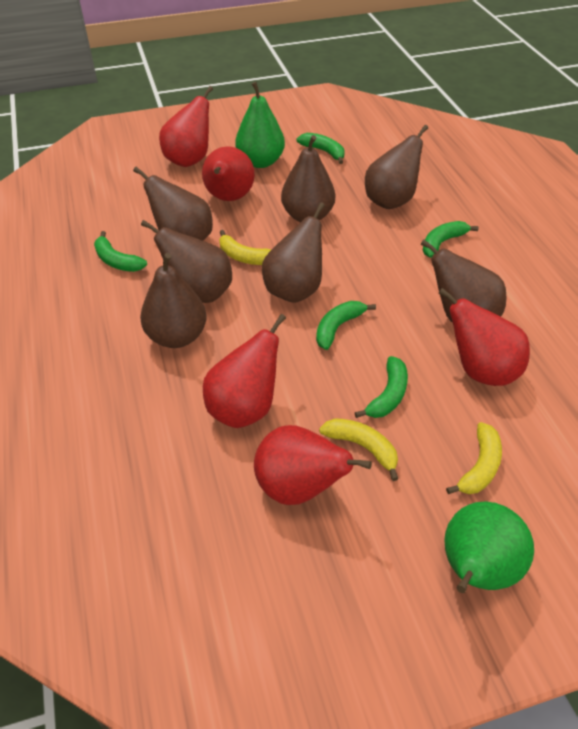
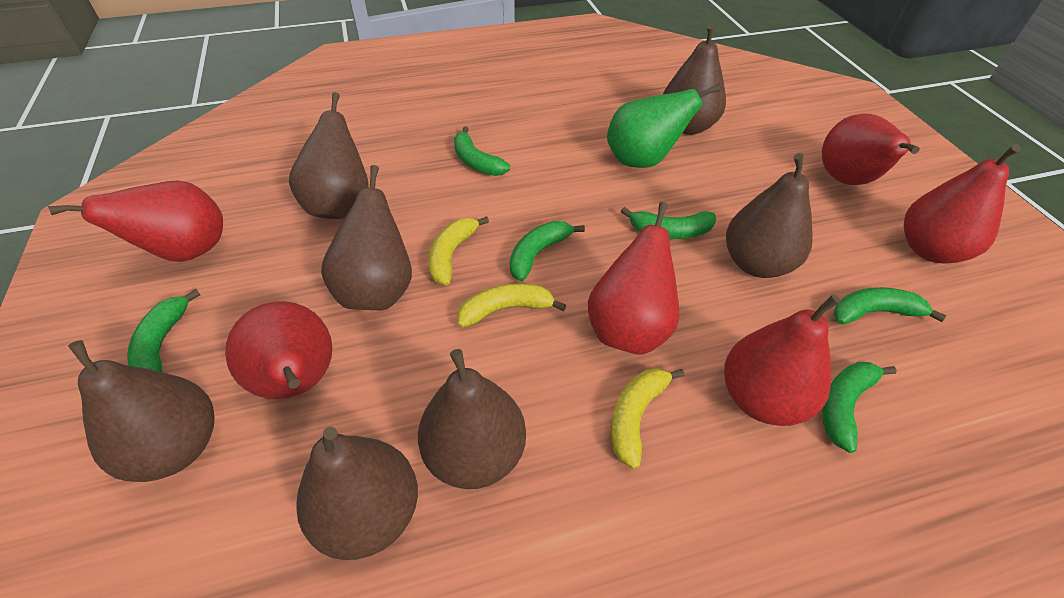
green banana: 5 -> 6
green pear: 2 -> 1
red pear: 5 -> 6

